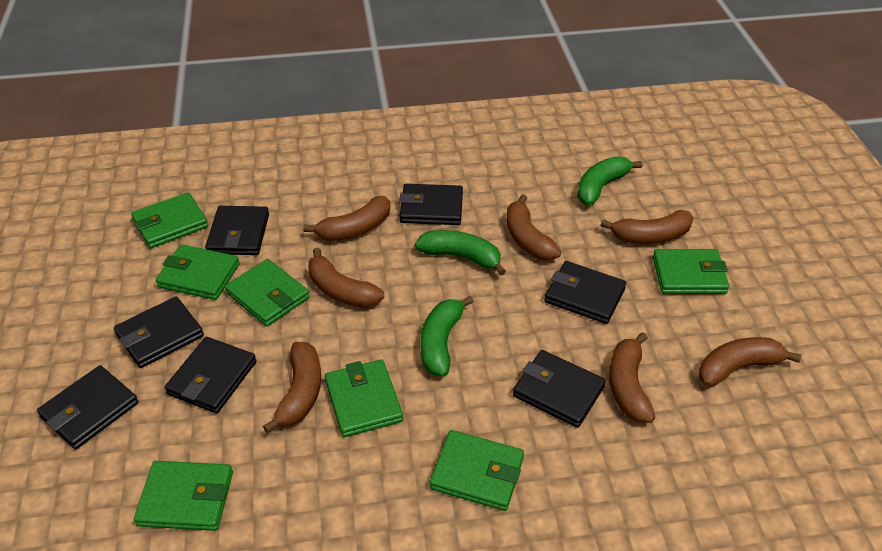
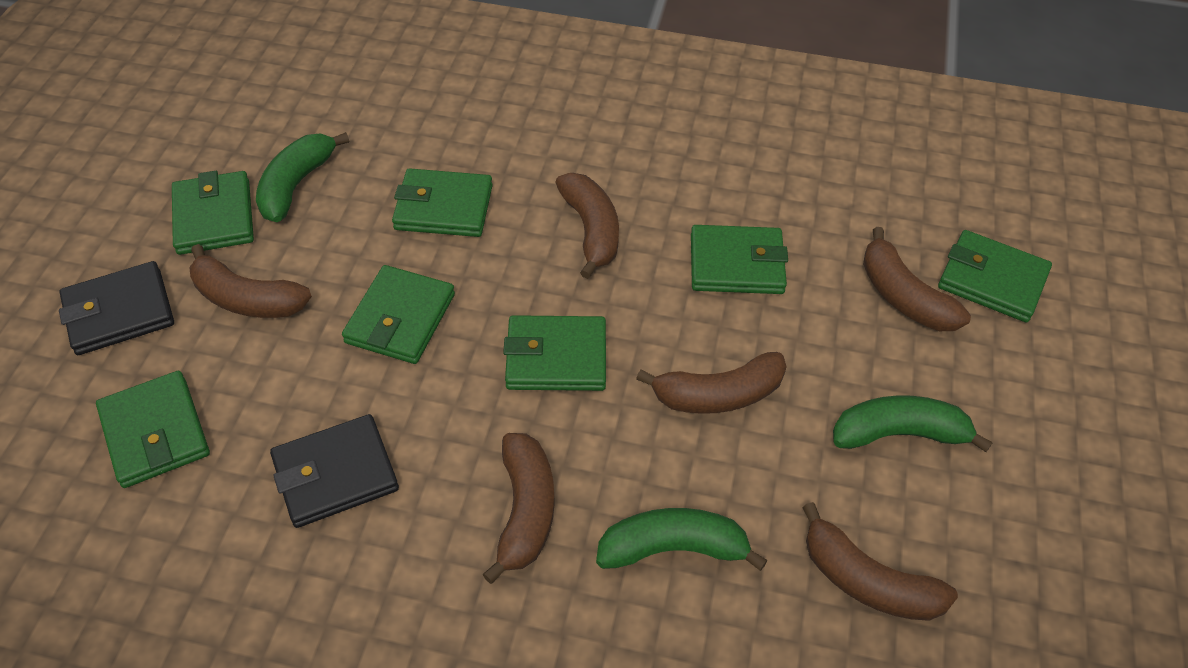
black wallet: 7 -> 2
brown banana: 7 -> 6

